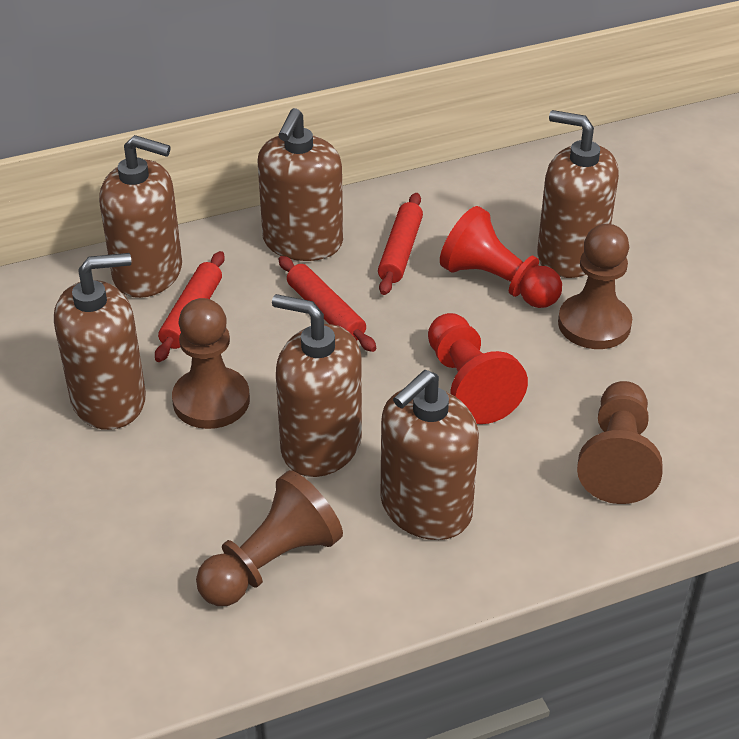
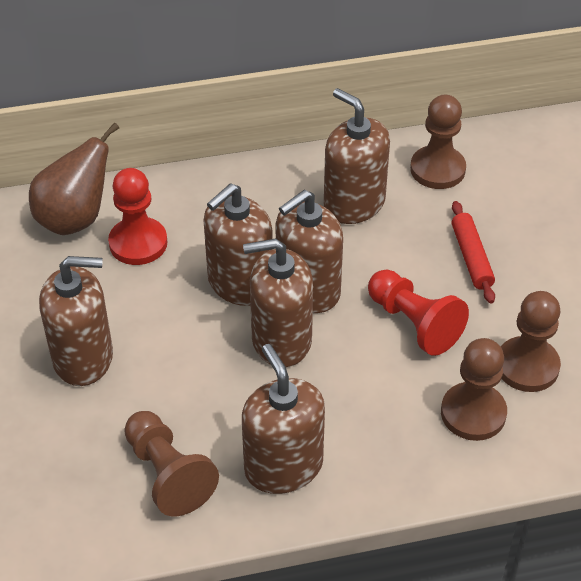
brown pear: 0 -> 1
red rolling pin: 3 -> 1

